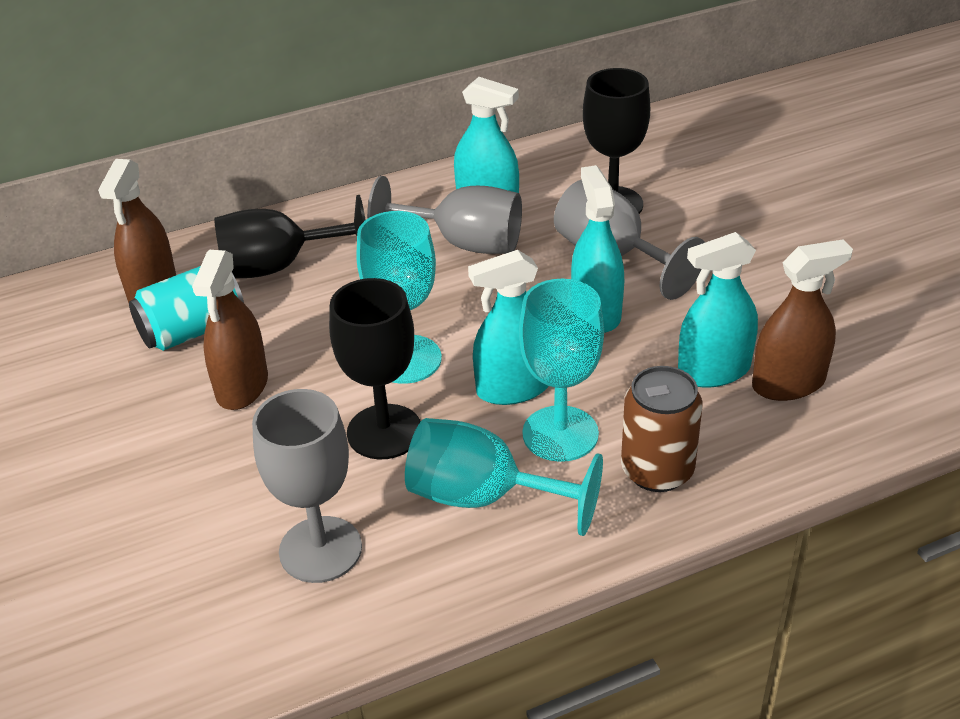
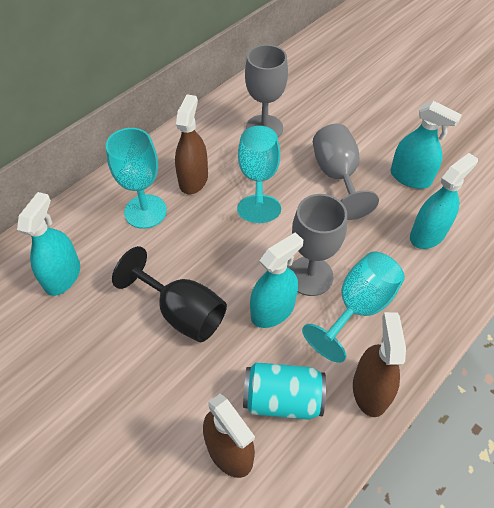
black goblet: 3 -> 1
brown can: 1 -> 0

